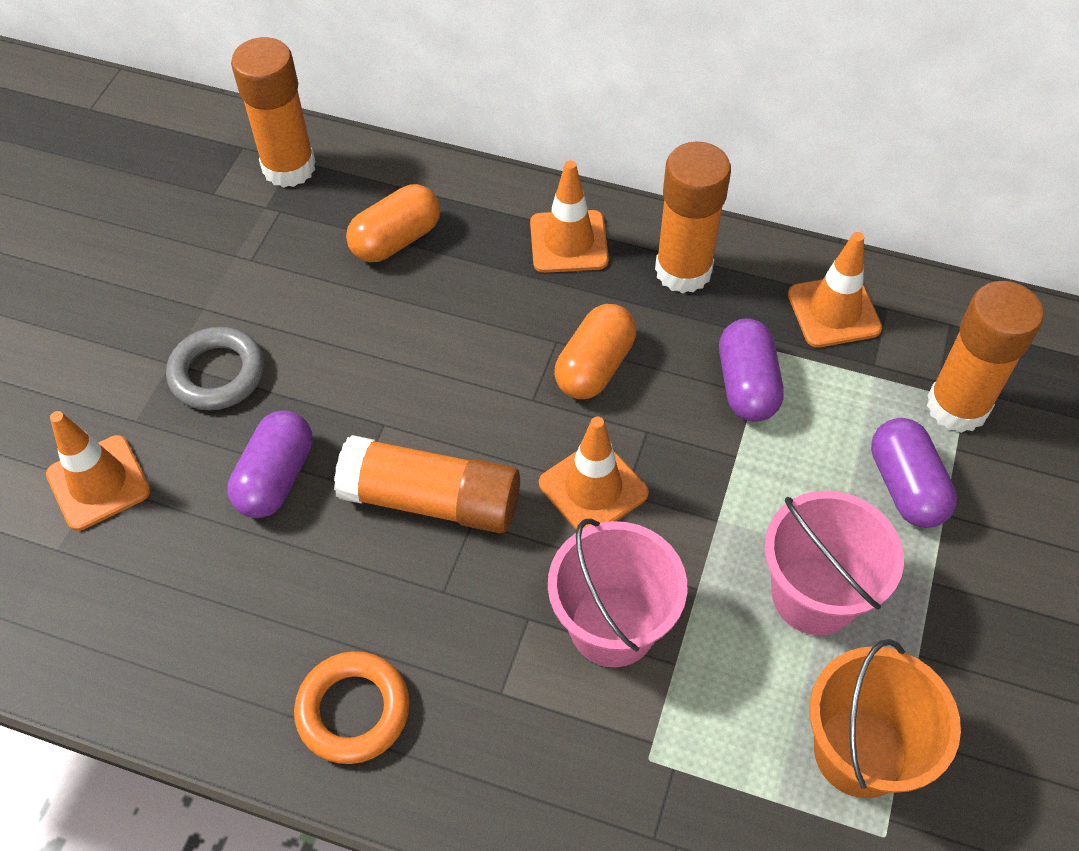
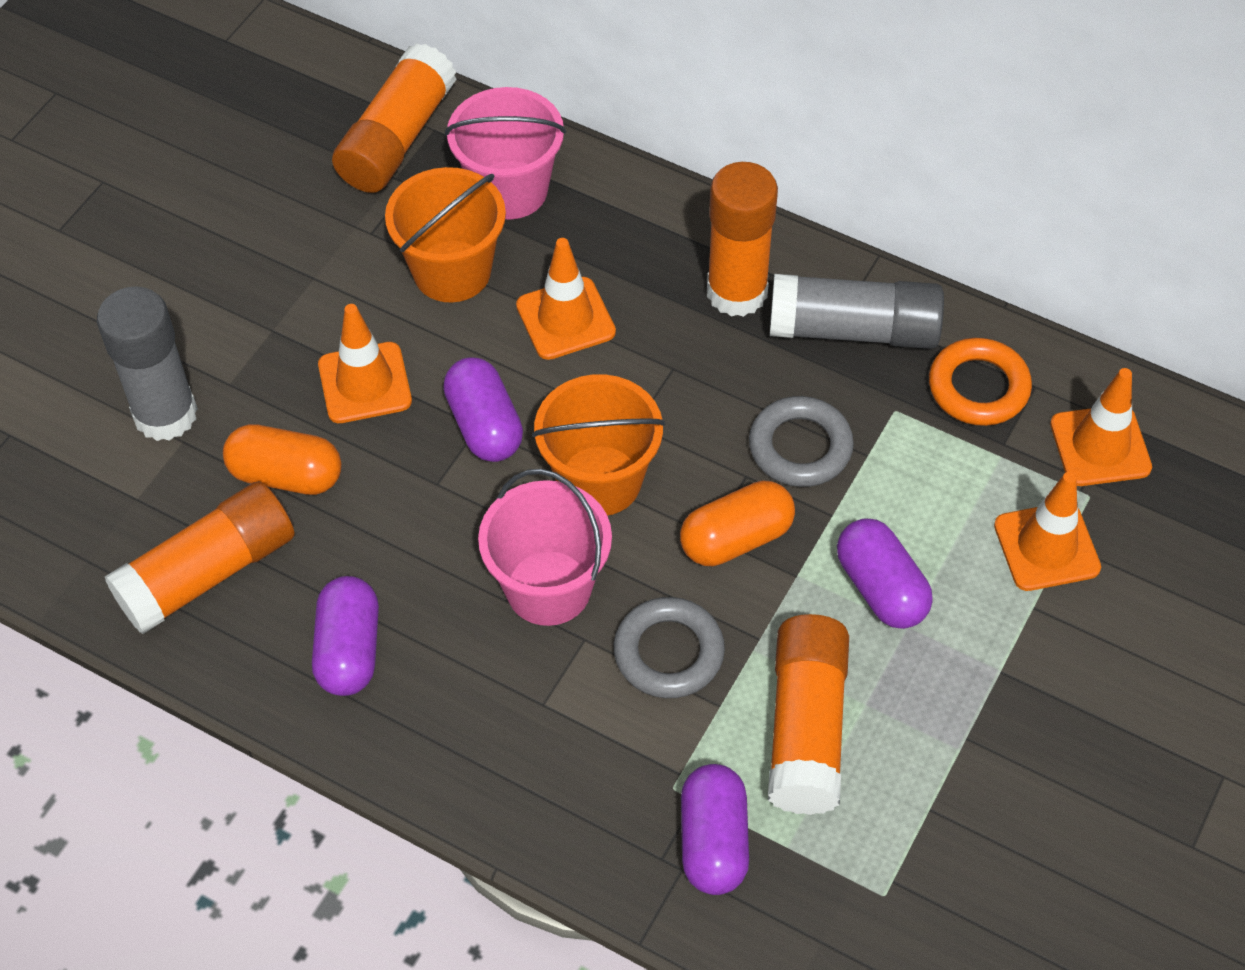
grey glue stick: 0 -> 2
grey ring: 1 -> 2
orange bucket: 1 -> 2
purple capsule: 3 -> 4

